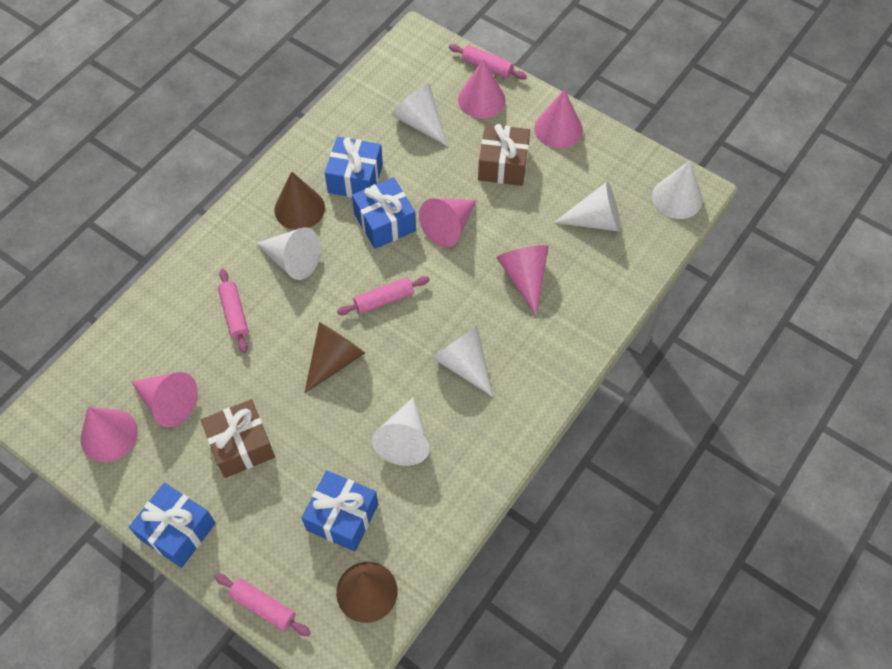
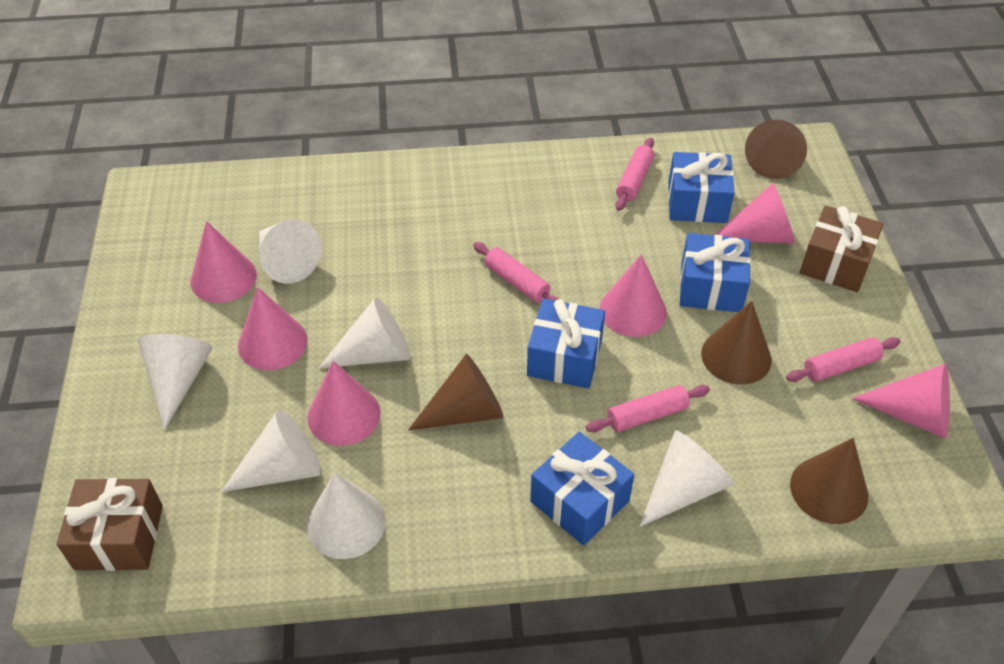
brown cone: 3 -> 4

